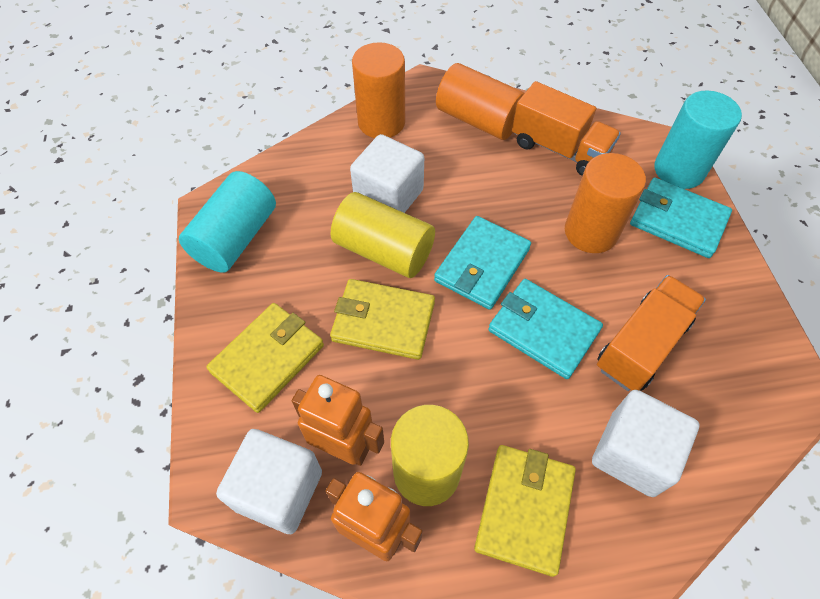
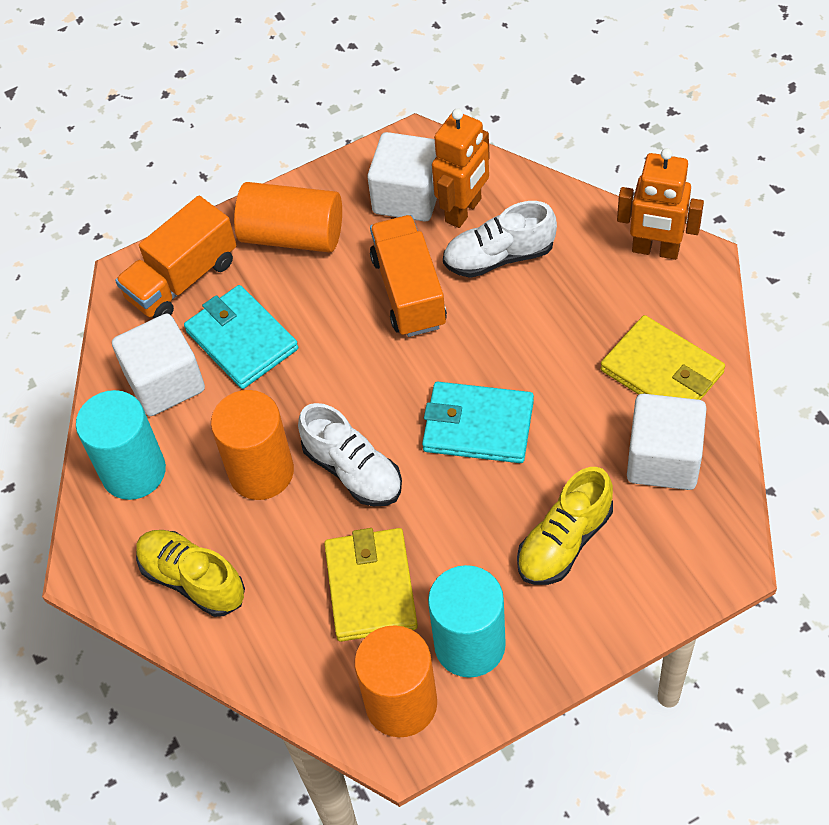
turquoise wallet: 3 -> 2
white shoe: 0 -> 2
yellow cylinder: 2 -> 0
yellow shoe: 0 -> 2
yellow wallet: 3 -> 2

